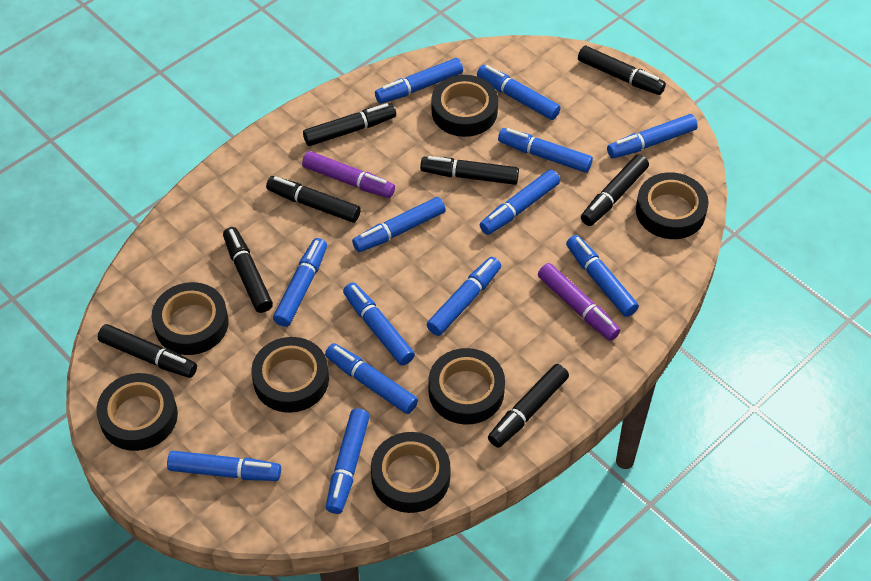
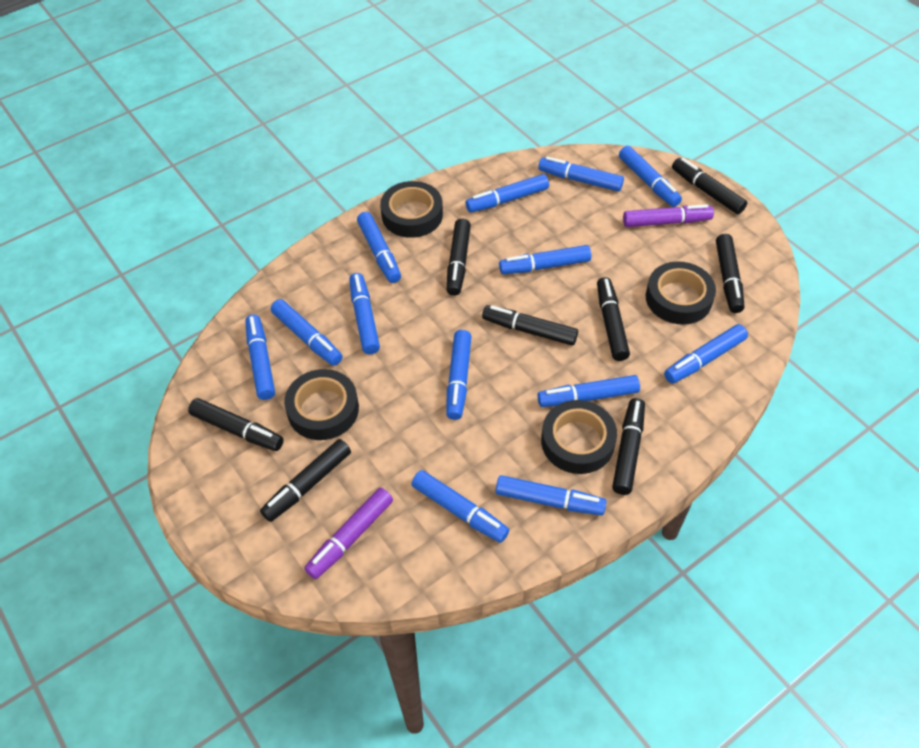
black tape: 7 -> 4

